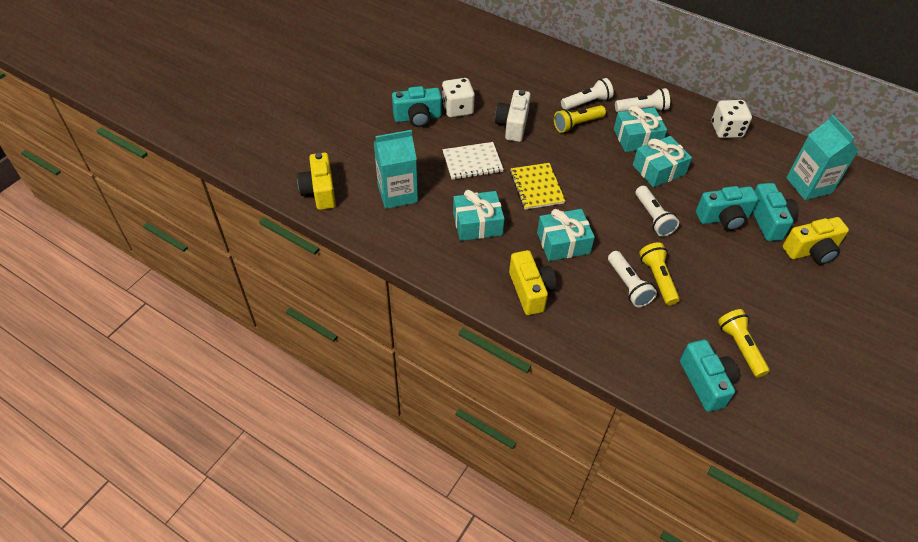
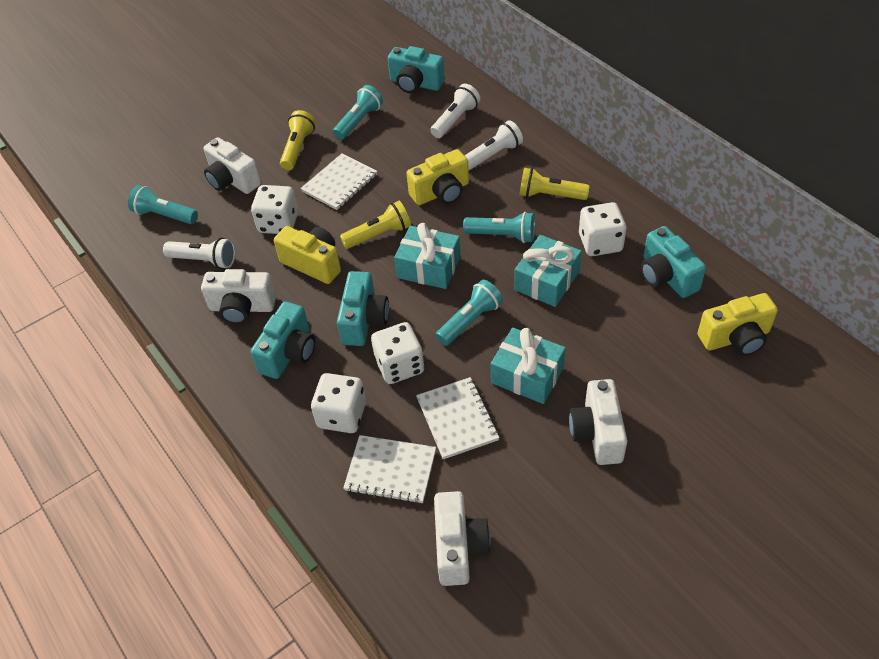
turquoise carton: 2 -> 0
turquoise flashlight: 0 -> 4
turquoise gift: 4 -> 3
white camera: 1 -> 4
white dice: 2 -> 4
white flashlight: 4 -> 3
white notebook: 1 -> 3
yellow notebook: 1 -> 0

